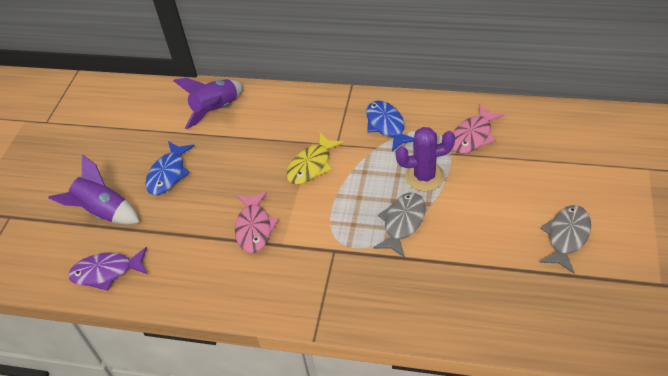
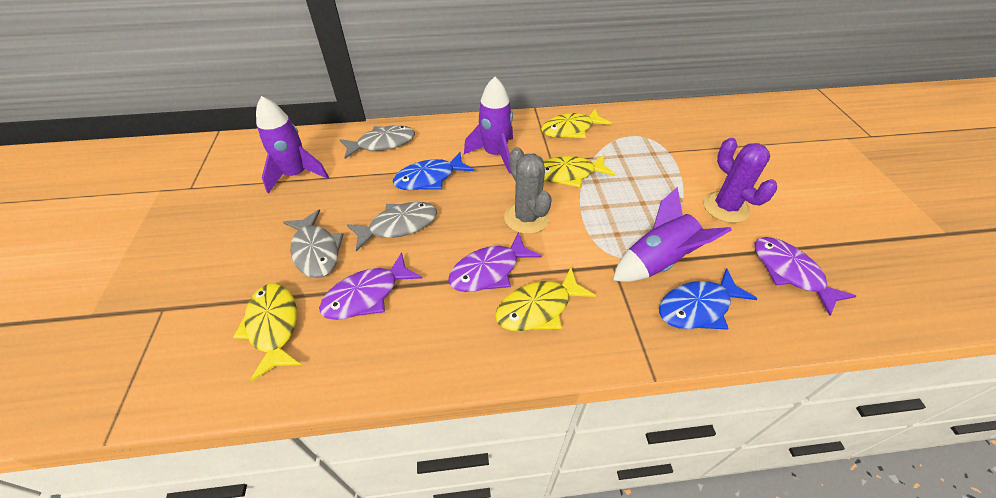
grey cactus: 0 -> 1
grey fish: 2 -> 3
pink fish: 2 -> 0
purple fish: 1 -> 3
purple rocket: 2 -> 3
yellow fish: 1 -> 4

